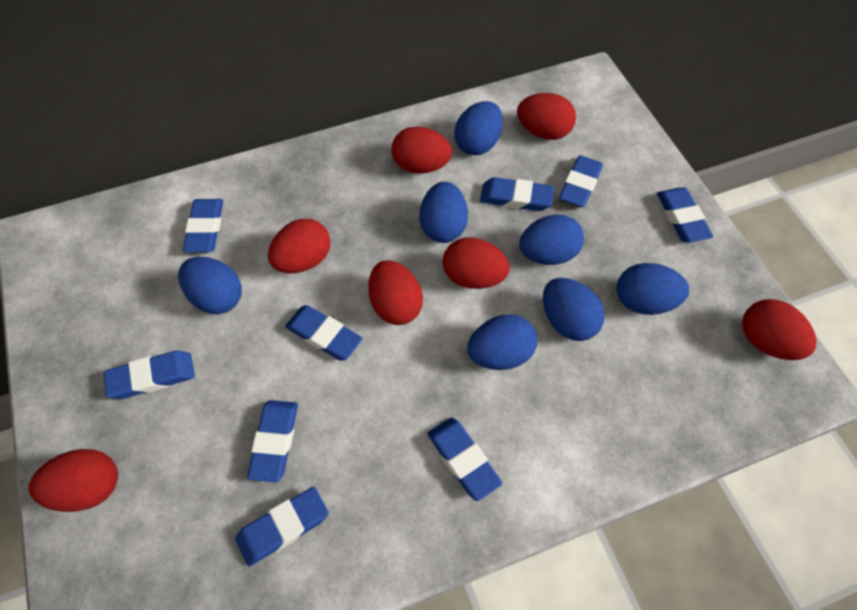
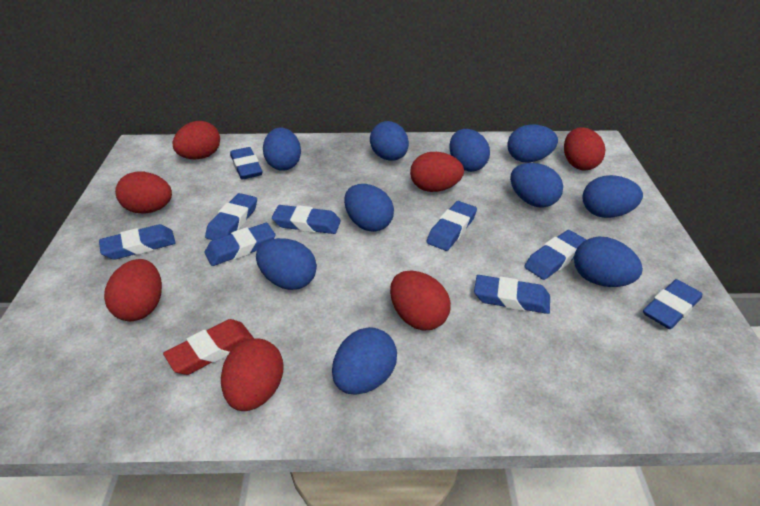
blue egg: 7 -> 10
red eraser: 0 -> 1

